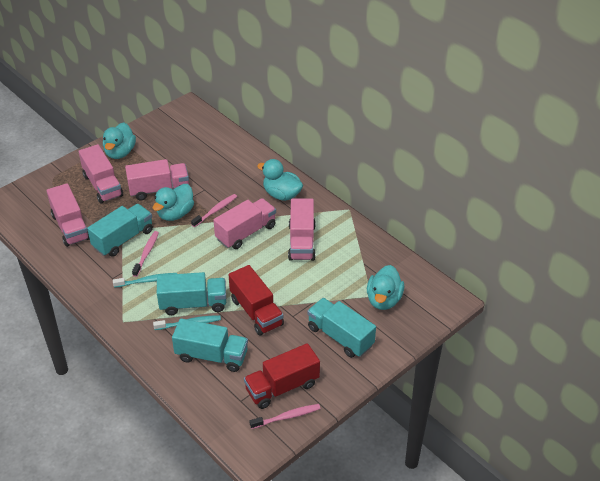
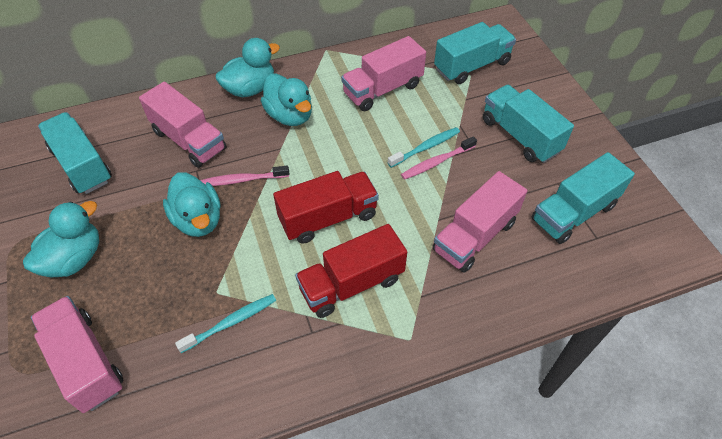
pink toothbrush: 3 -> 2
pink truck: 5 -> 4

